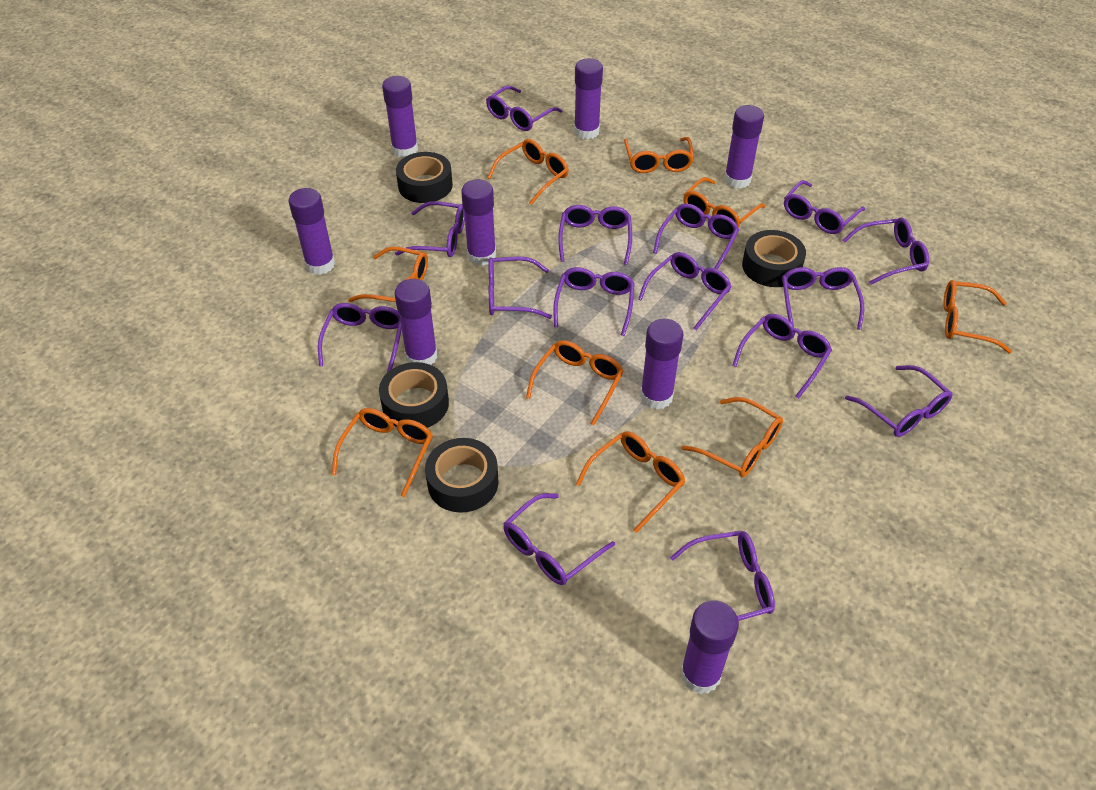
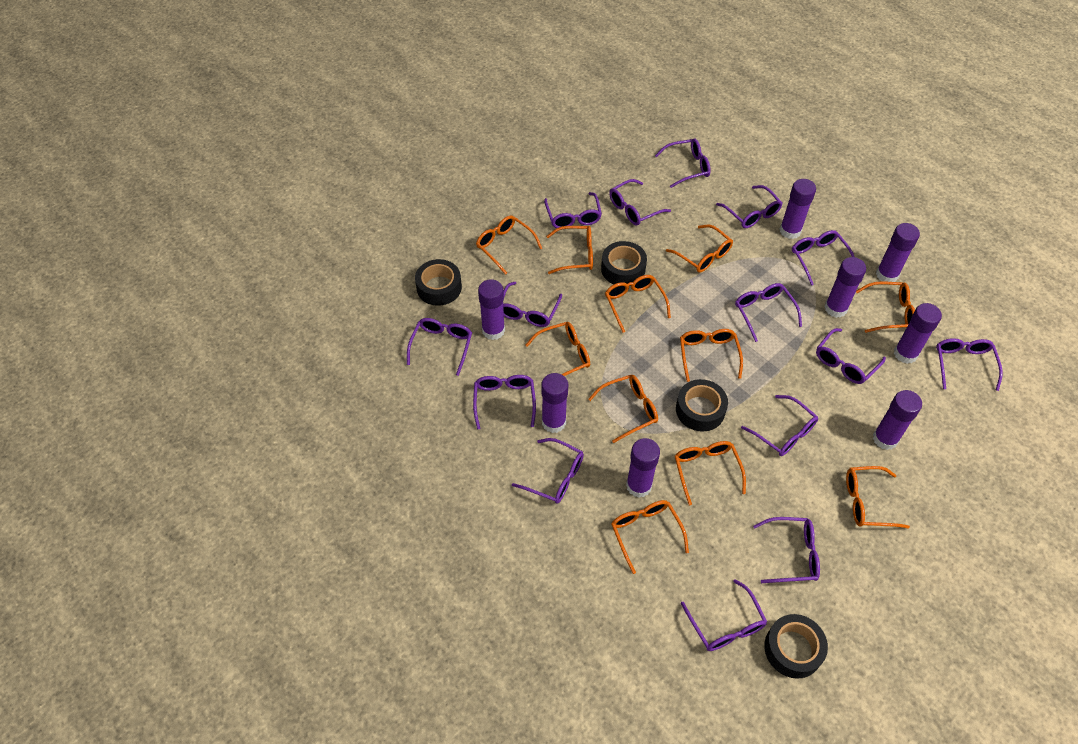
orange glasses: 9 -> 11

